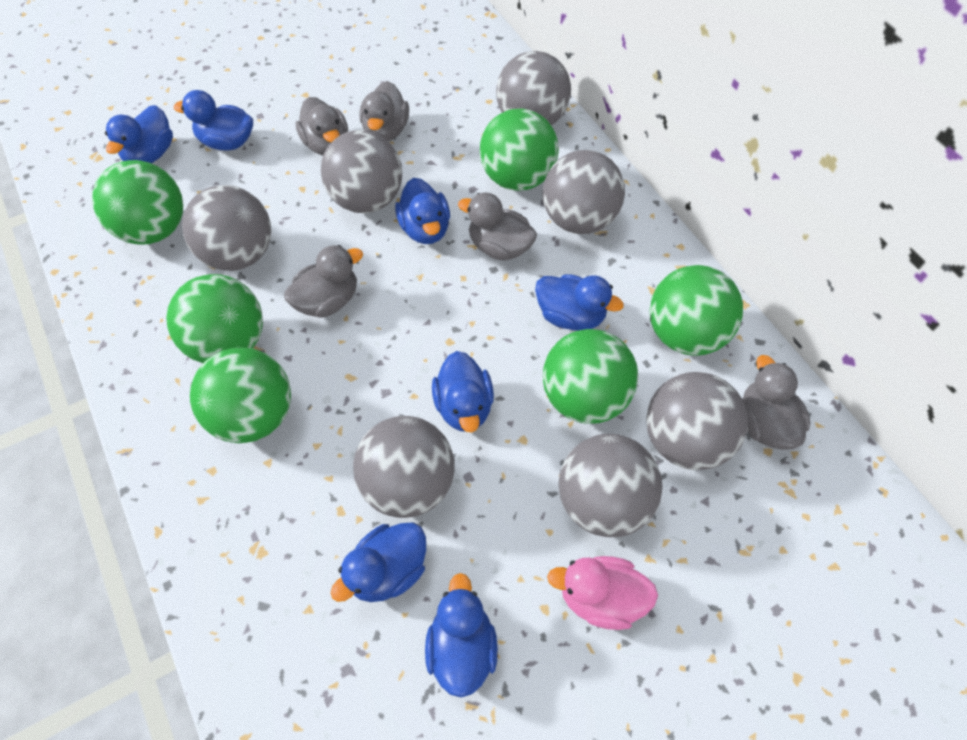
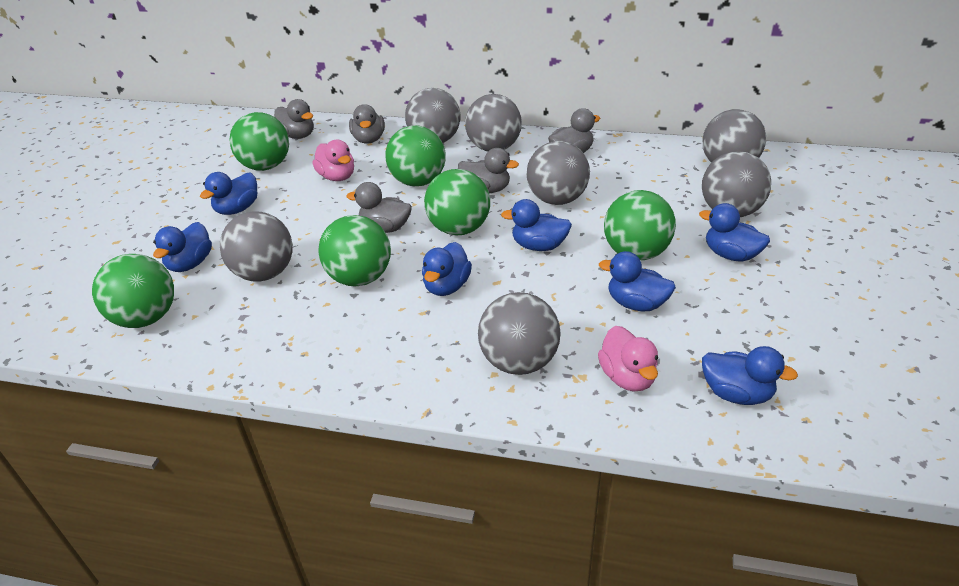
pink duck: 1 -> 2

